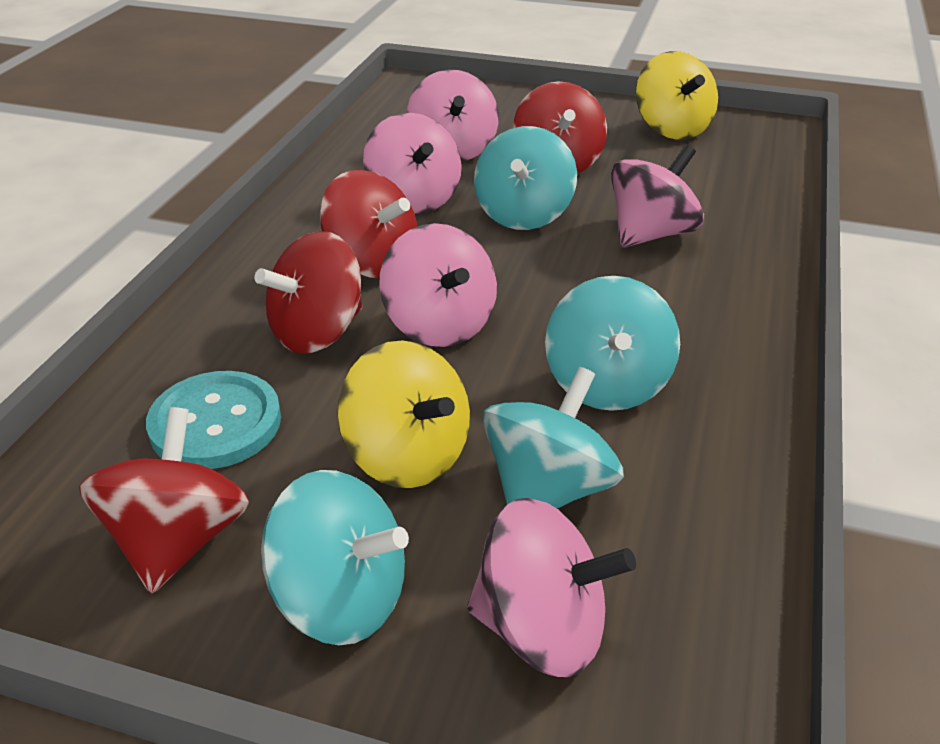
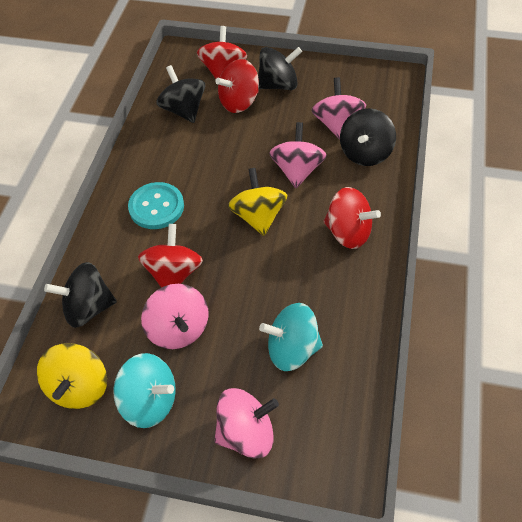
black spinning top: 0 -> 4
pink spinning top: 5 -> 4
turquoise spinning top: 4 -> 2

